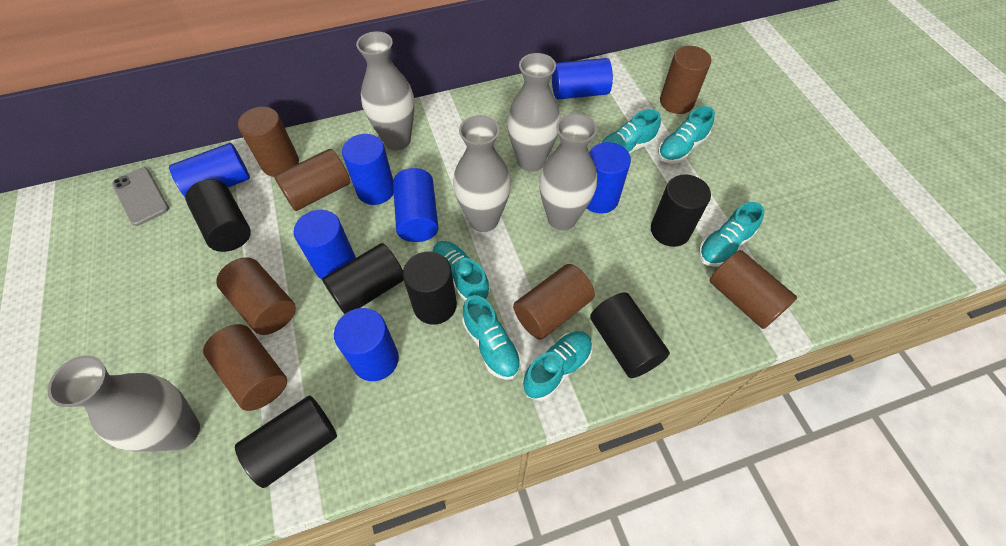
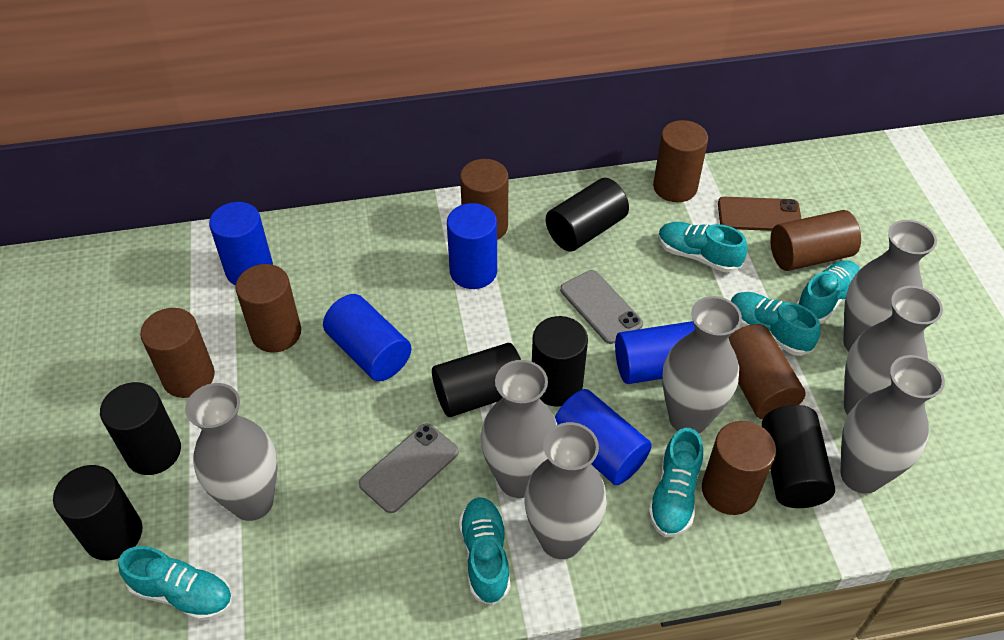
blue cylinder: 7 -> 5
brown phone: 0 -> 1
grey phone: 1 -> 2
grey vase: 5 -> 7

